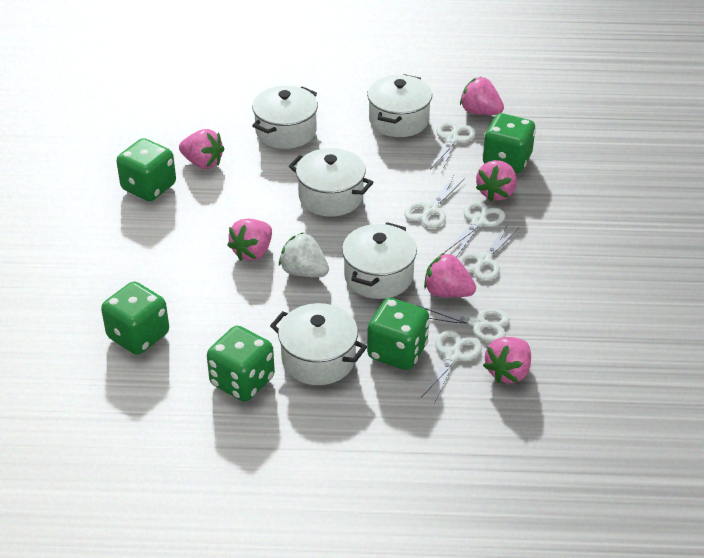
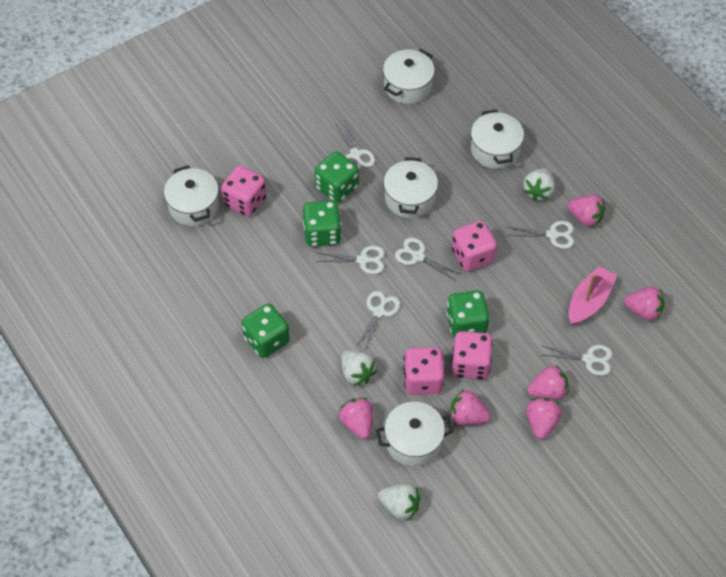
green dice: 5 -> 4
pink boat: 0 -> 1
pink dice: 0 -> 4
white strawberry: 1 -> 3

